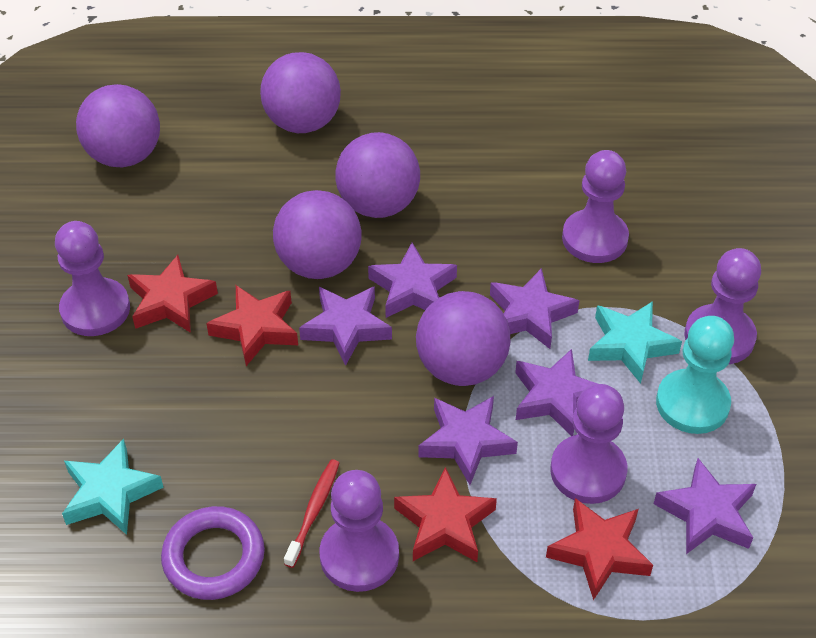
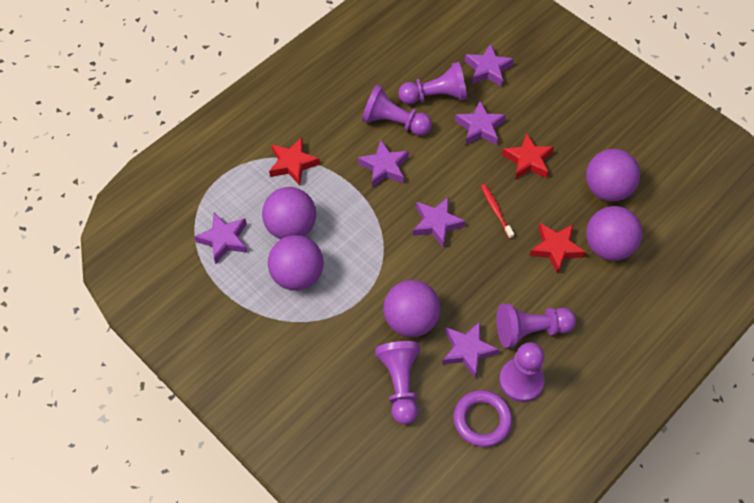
red star: 4 -> 3
turquoise pawn: 1 -> 0
turquoise star: 2 -> 0

